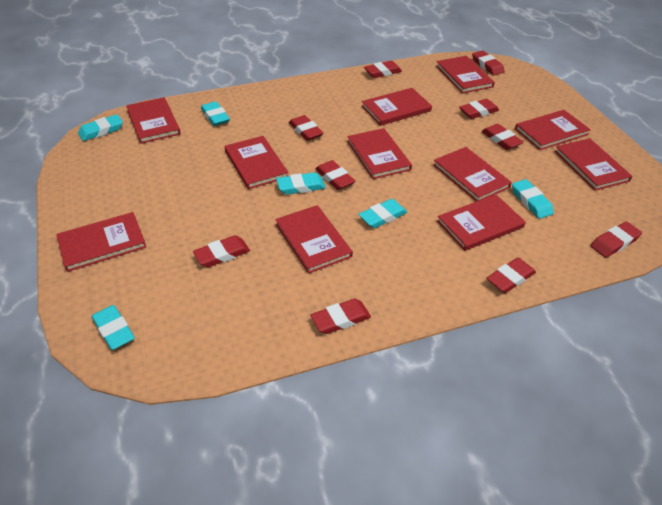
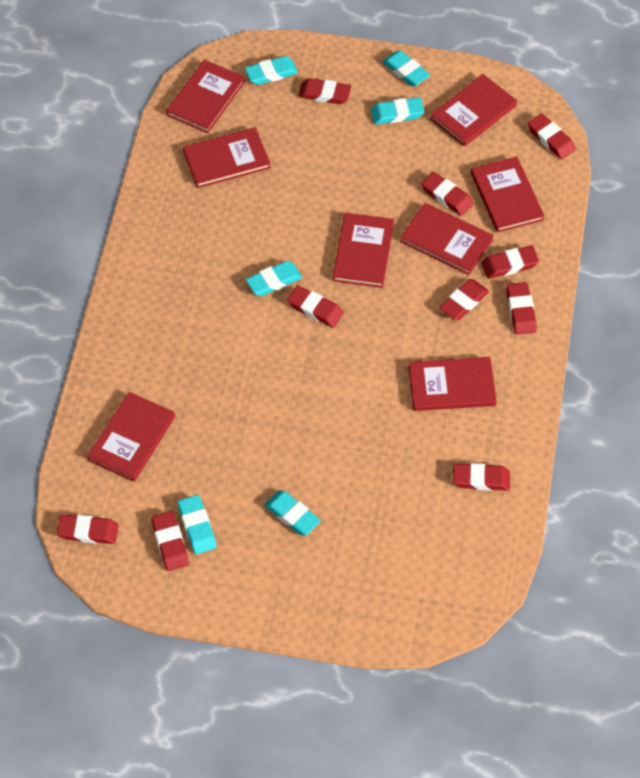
red book: 11 -> 8

